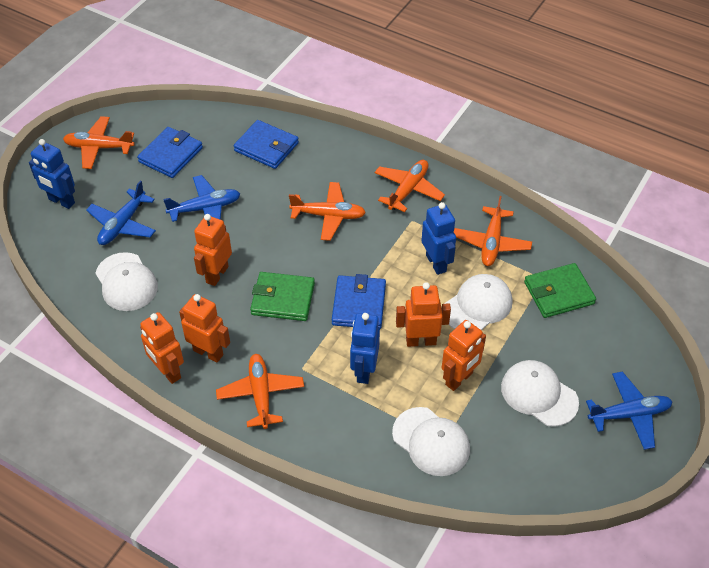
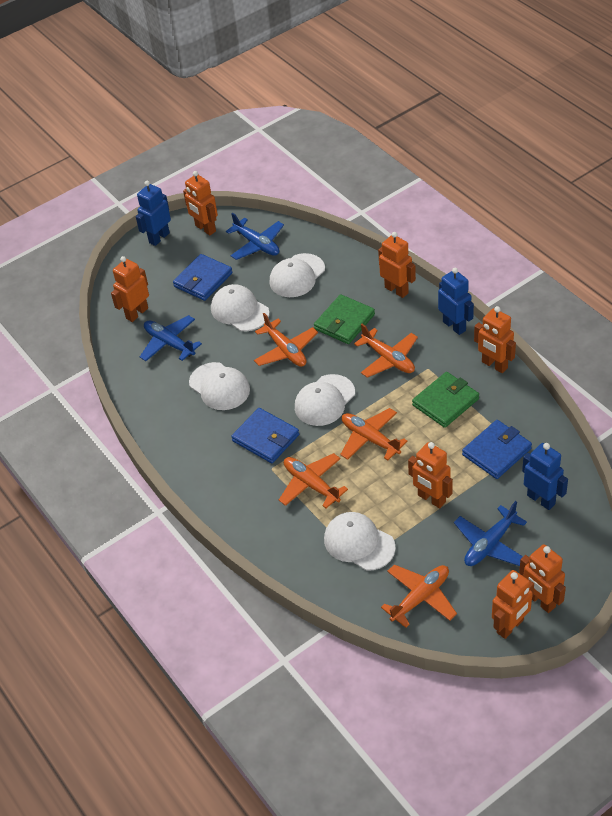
orange robot: 5 -> 7
white cap: 4 -> 5

